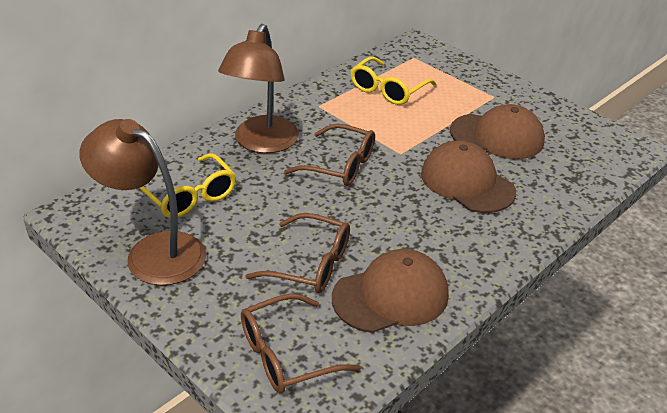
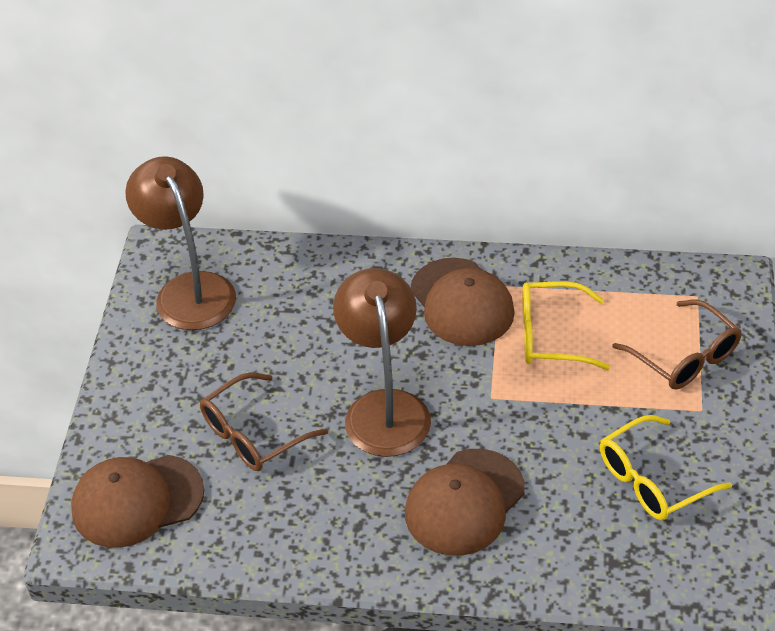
brown glasses: 3 -> 2

